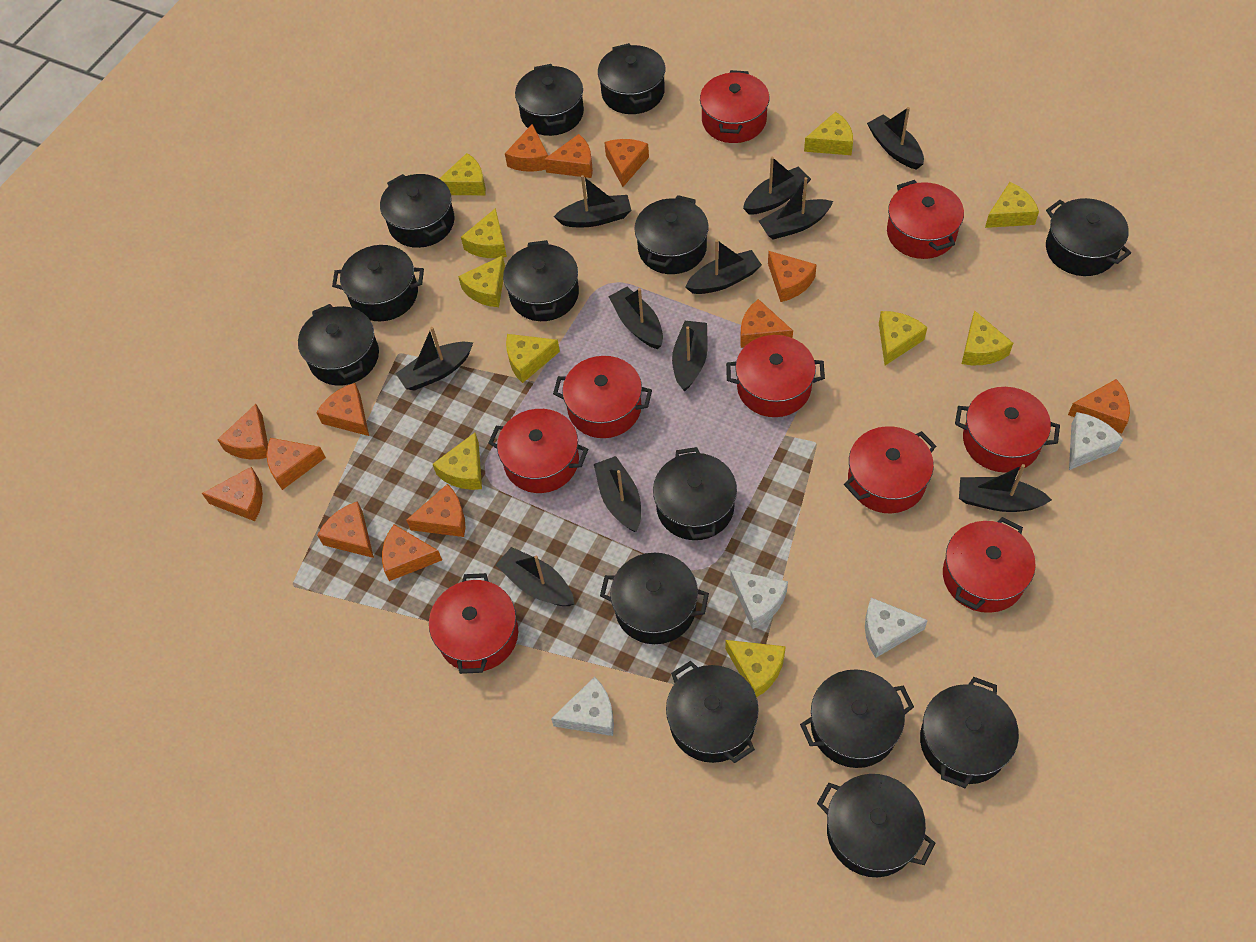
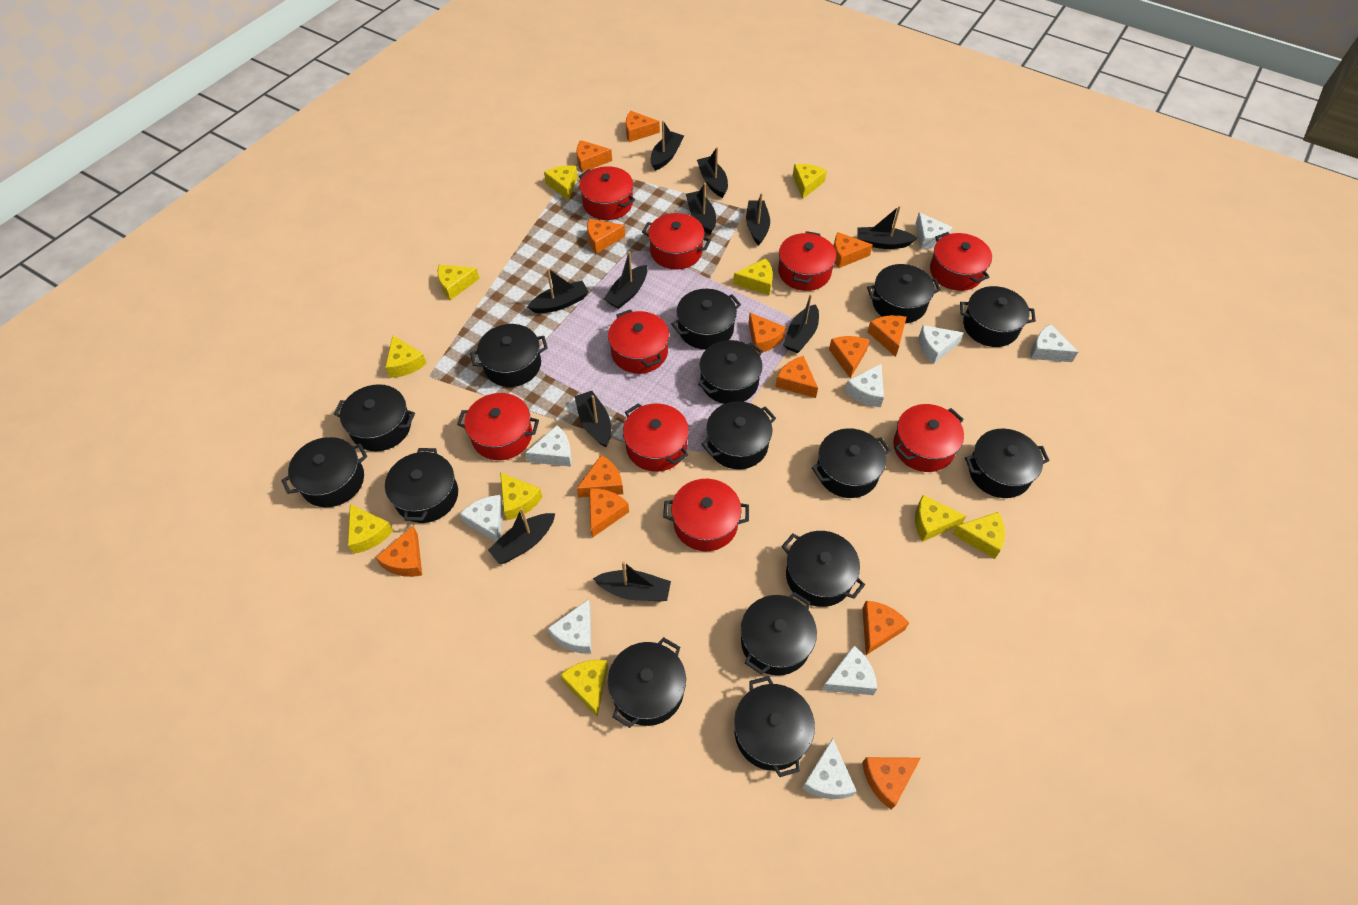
black pot: 14 -> 15
white cheese: 4 -> 9

